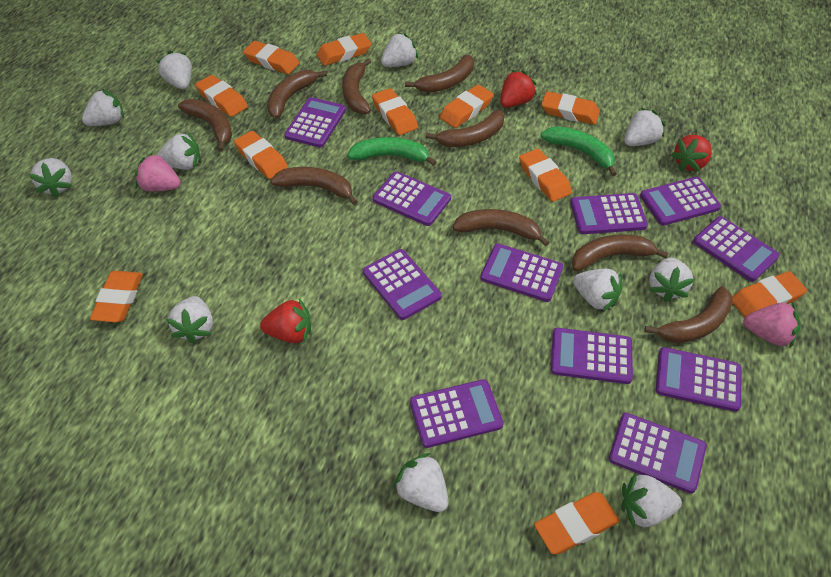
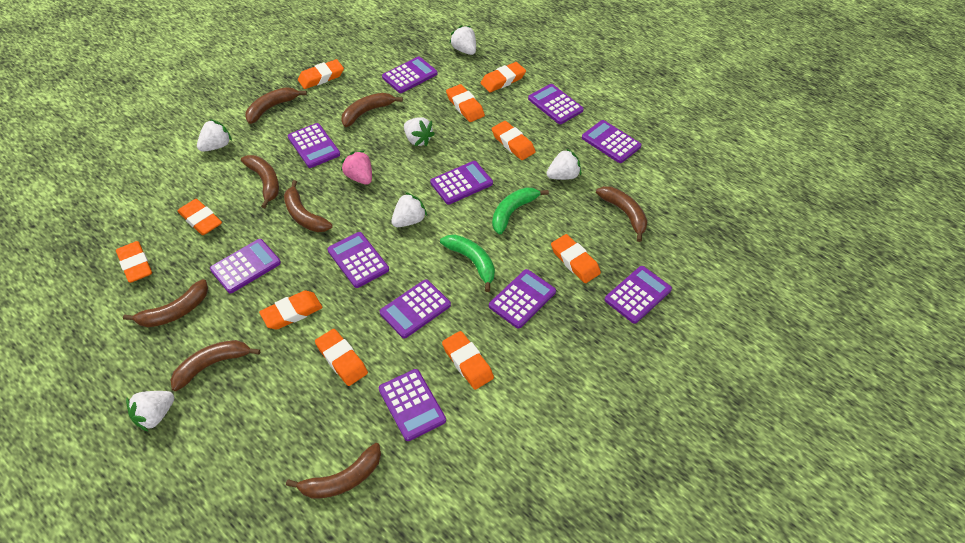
brown banana: 9 -> 8
orange eraser: 11 -> 10
pink strawberry: 2 -> 1
red strawberry: 3 -> 0
white strawberry: 11 -> 6

